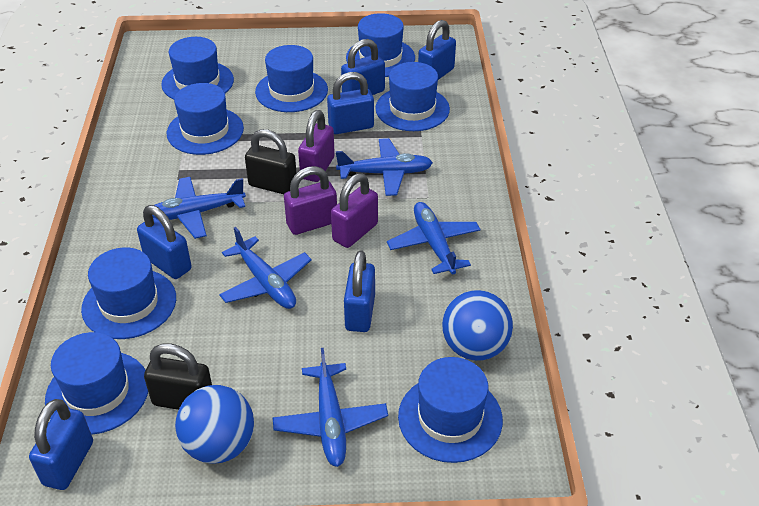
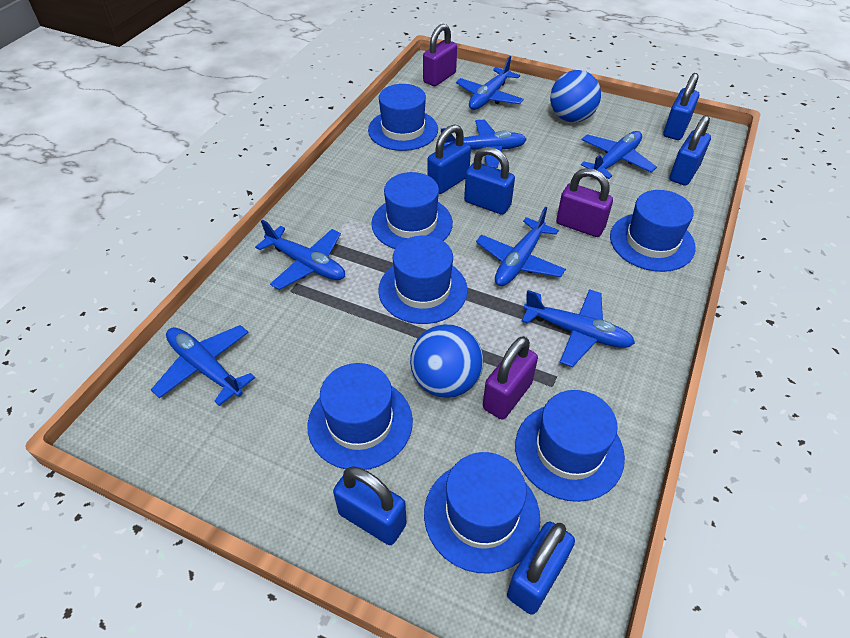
black padlock: 2 -> 0
blue hat: 8 -> 7
blue plane: 5 -> 7

